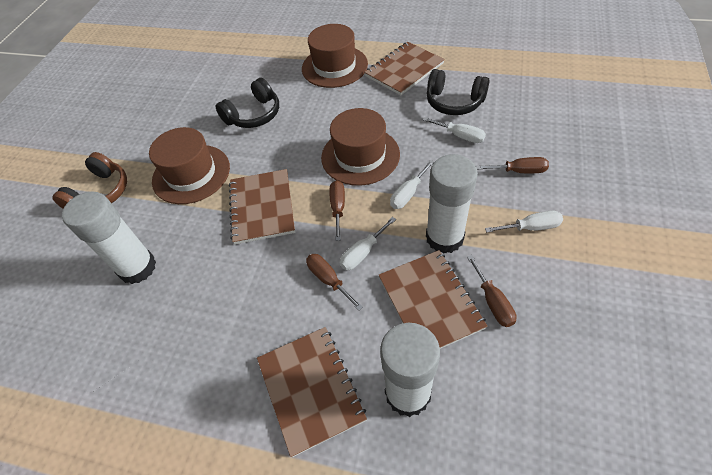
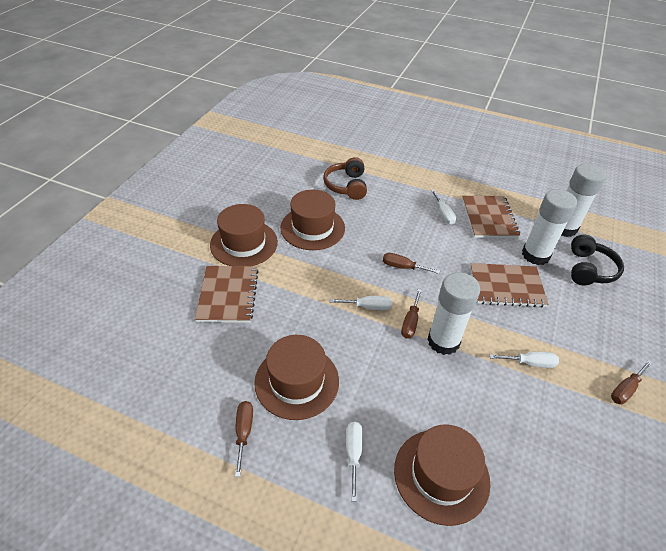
black headphones: 2 -> 1
brown hat: 3 -> 4
brown notebook: 4 -> 3

